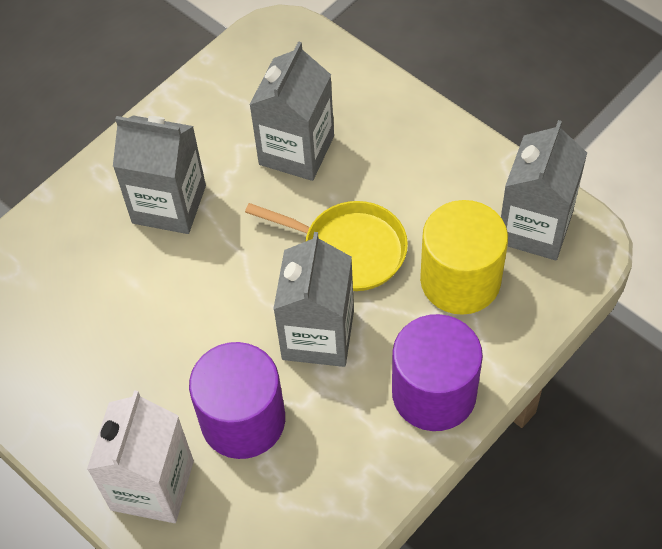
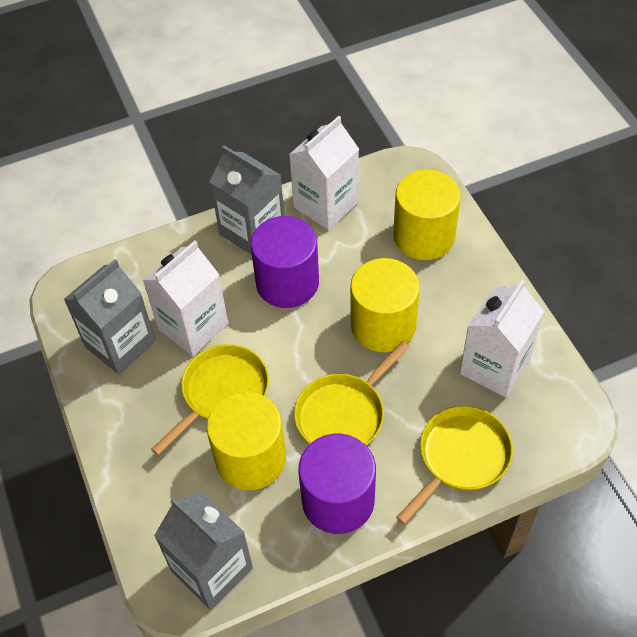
grey carton: 4 -> 3
white carton: 1 -> 3
yellow cylinder: 1 -> 3
yellow pan: 1 -> 3

